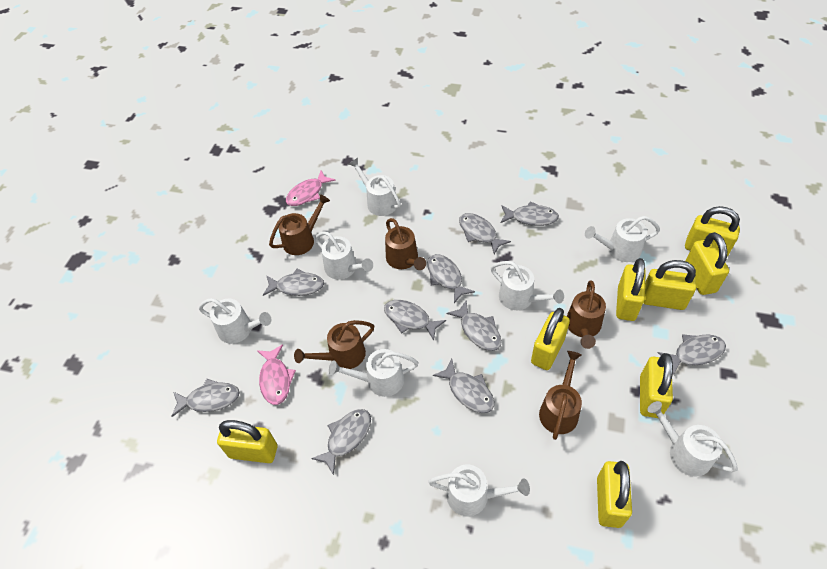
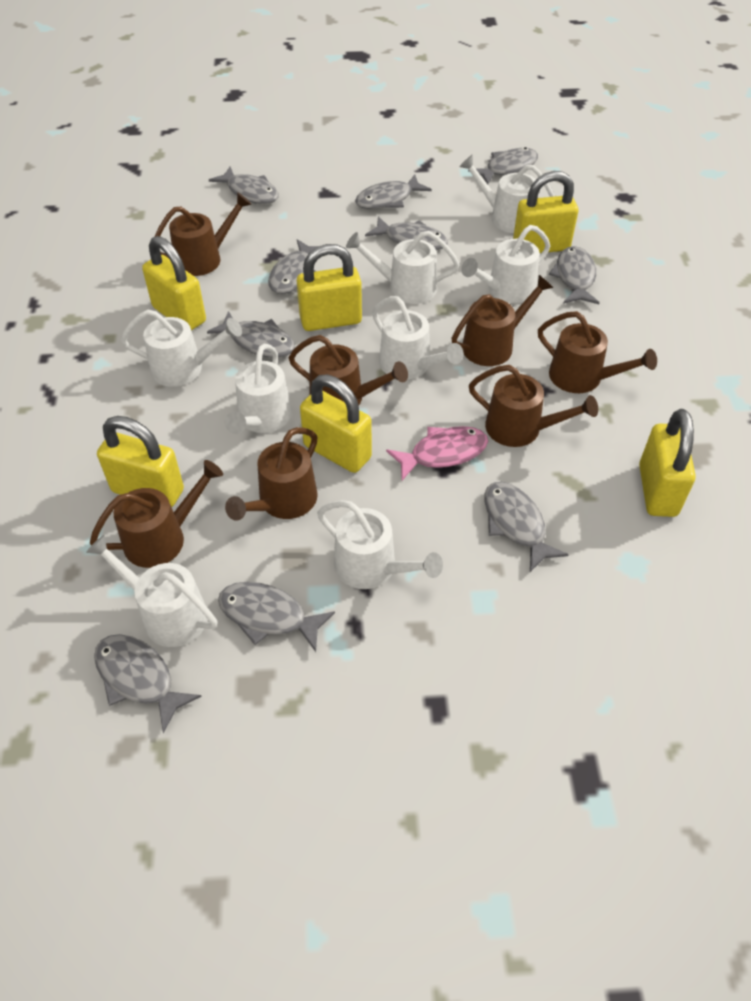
brown watering can: 5 -> 7
pink fish: 2 -> 1
yellow padlock: 8 -> 6

